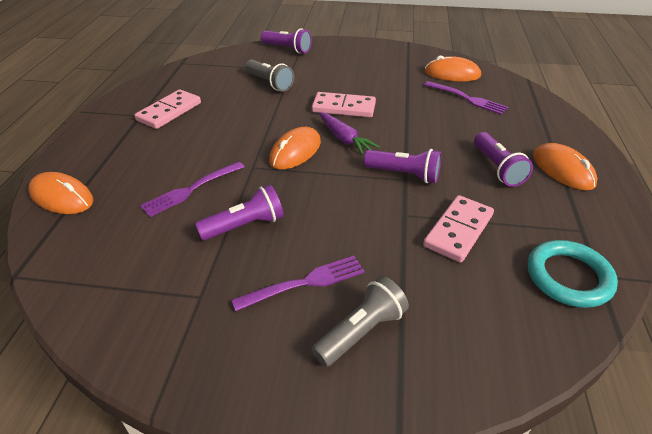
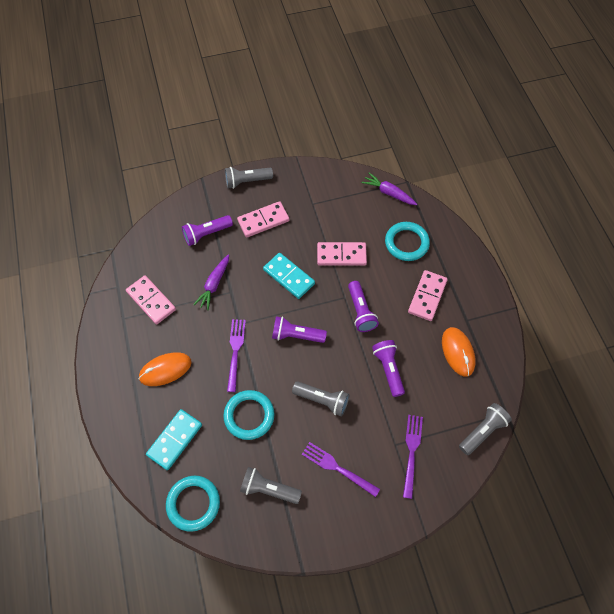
grey flashlight: 2 -> 4
orange mouse: 4 -> 2
pink domino: 3 -> 4
purple carrot: 1 -> 2
turquoise domino: 0 -> 2
turquoise ring: 1 -> 3

